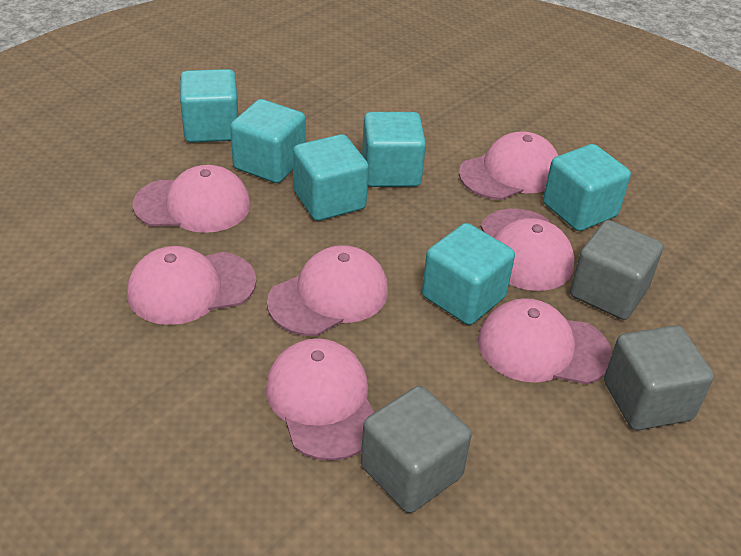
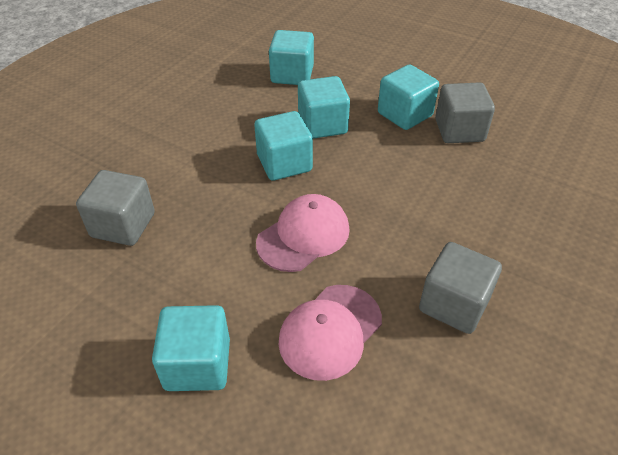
pink cap: 7 -> 2
turquoise cube: 6 -> 5

